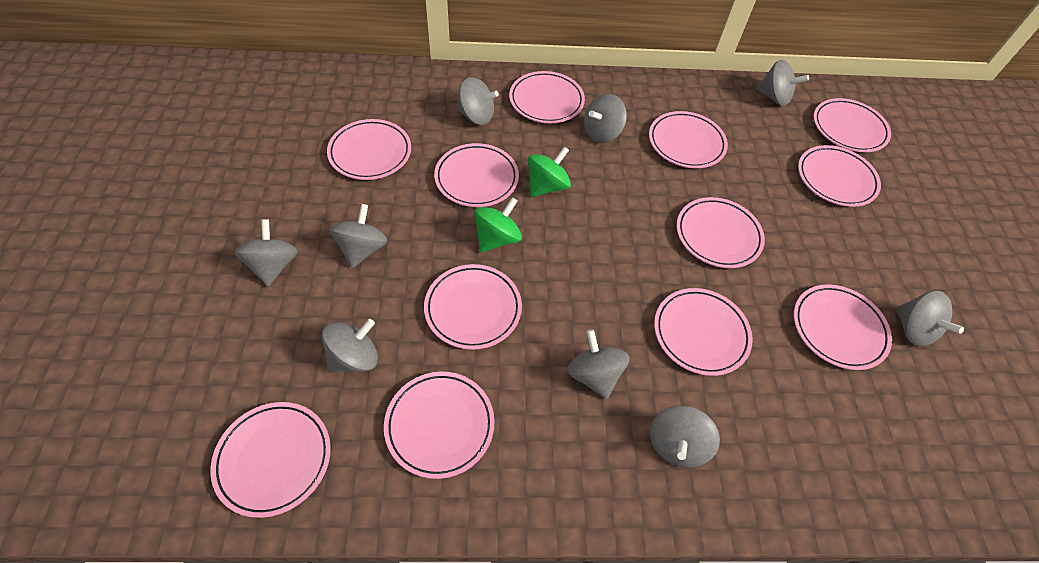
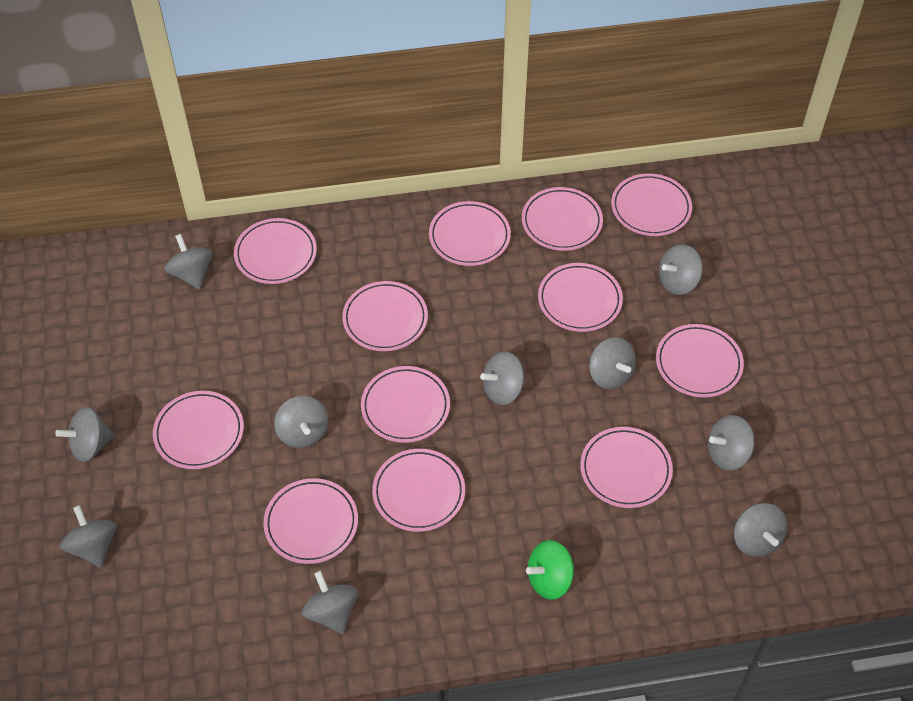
green spinning top: 2 -> 1
grey spinning top: 9 -> 10

